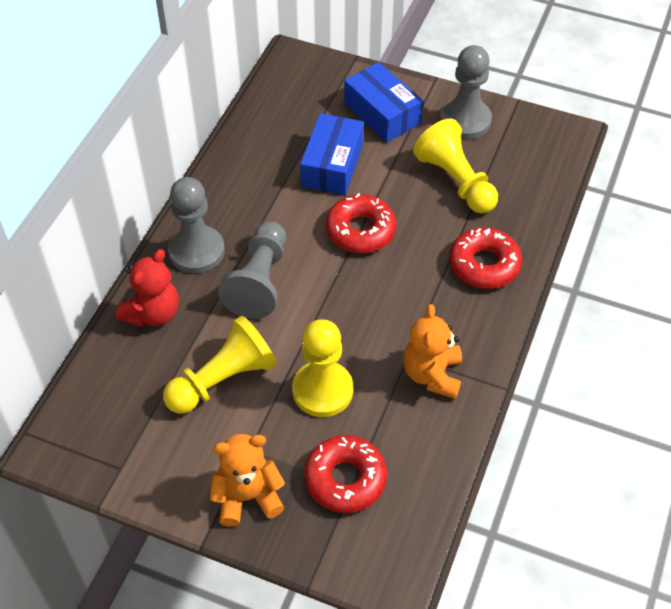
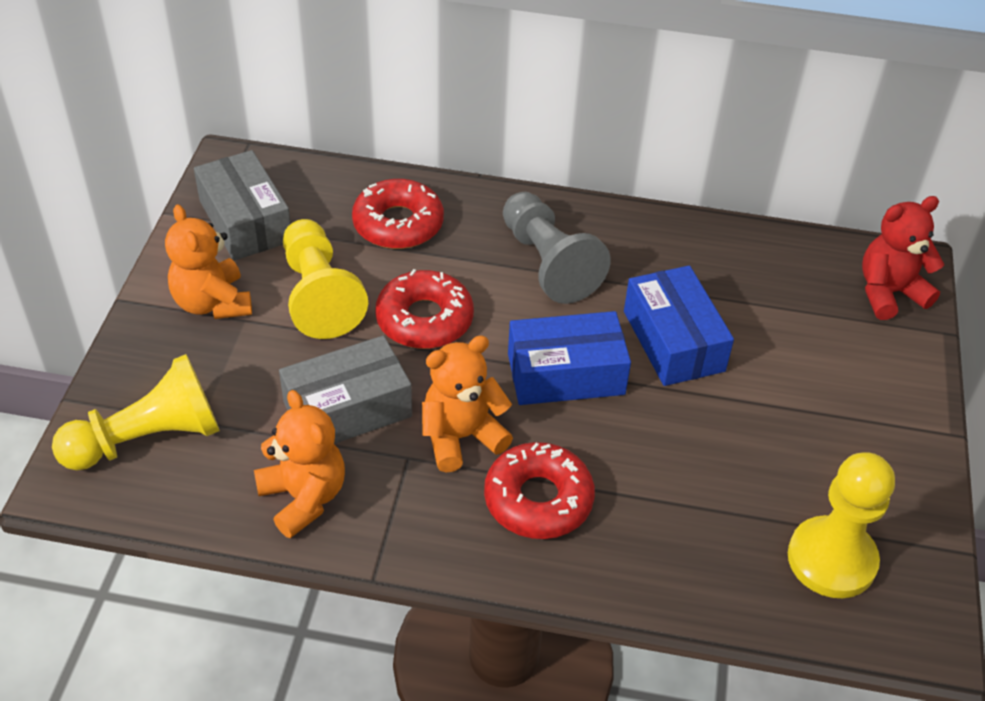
grey box: 0 -> 2
grey pawn: 3 -> 1
orange teddy bear: 2 -> 3

